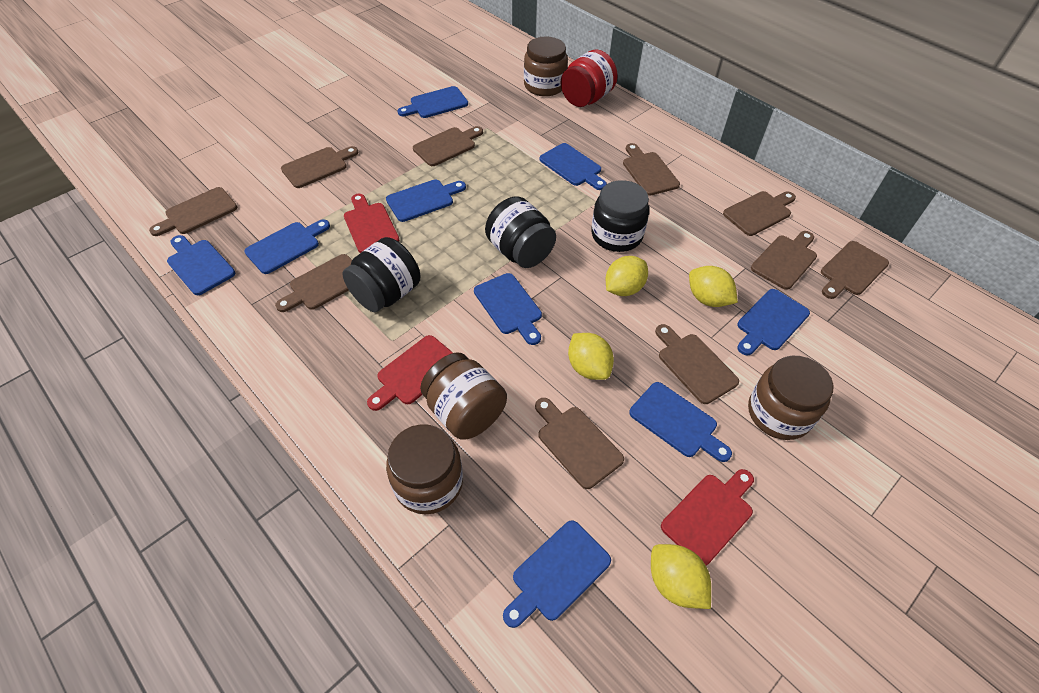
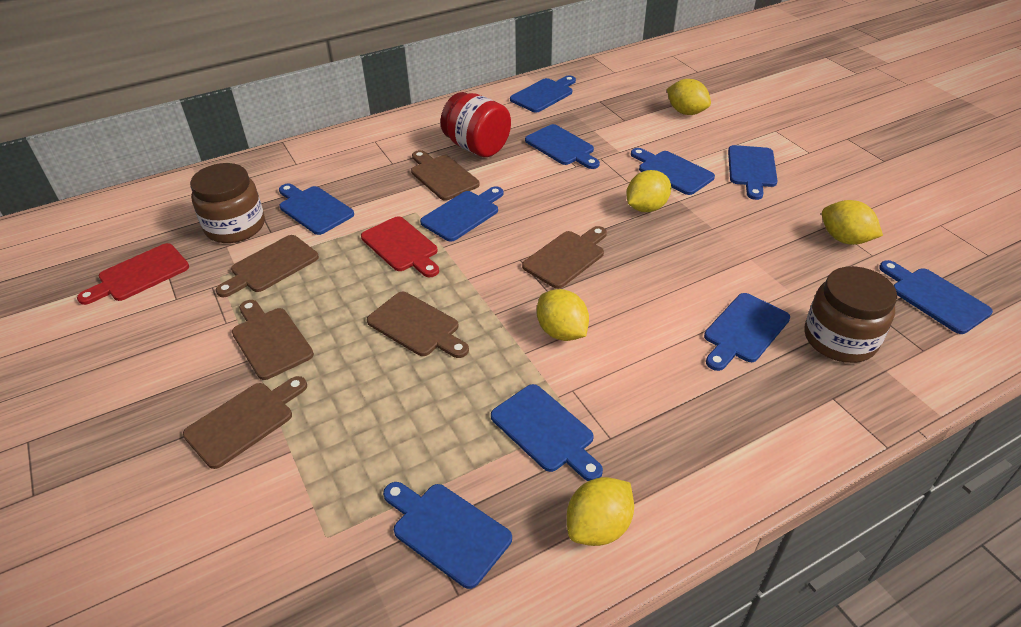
black jar: 3 -> 0
blue cutting board: 9 -> 10
brown cutting board: 10 -> 6
brown jar: 4 -> 2
red cutting board: 3 -> 2
yellow lemon: 4 -> 5

